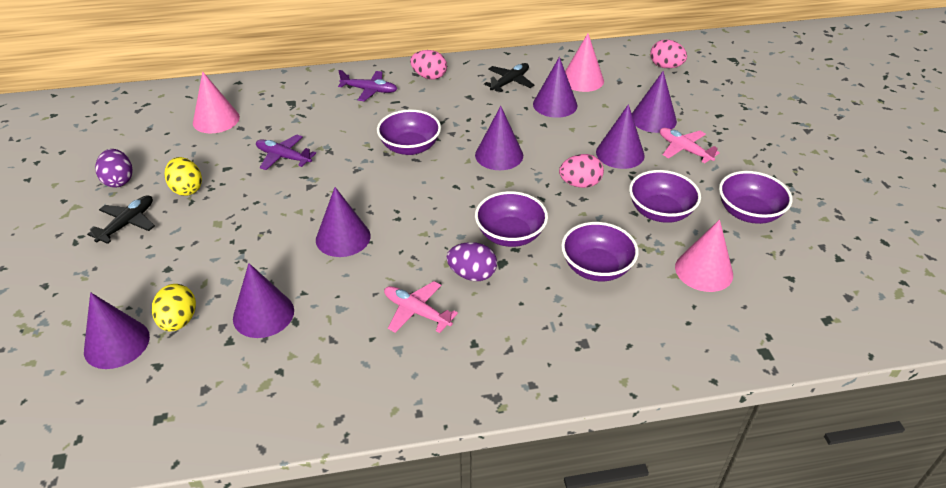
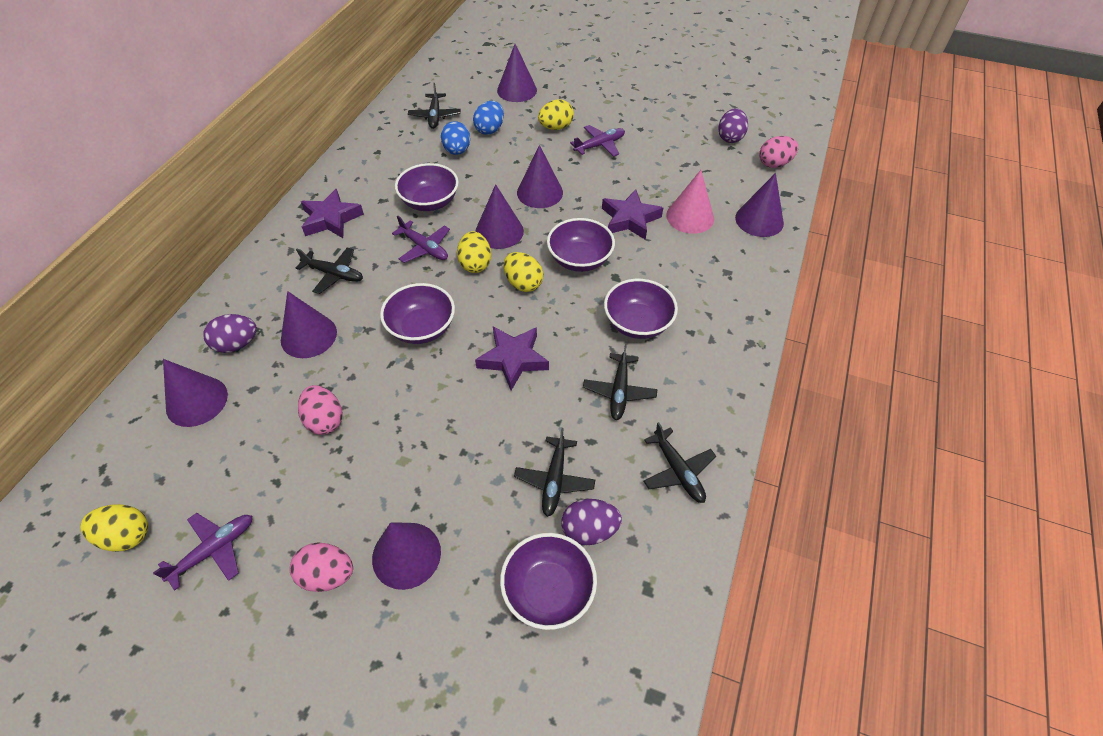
black plane: 2 -> 5
blue egg: 0 -> 2
pink cone: 3 -> 1
pink plane: 2 -> 0
purple egg: 2 -> 3
purple plane: 2 -> 3
purple star: 0 -> 3
yellow egg: 2 -> 4

